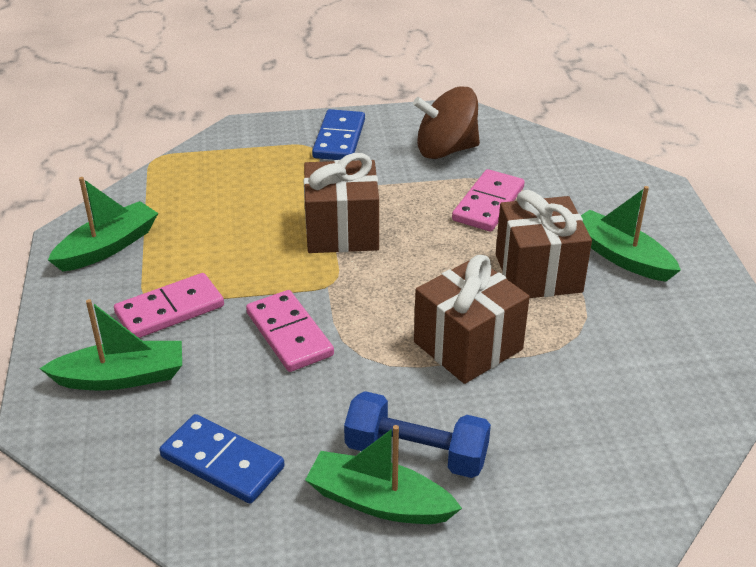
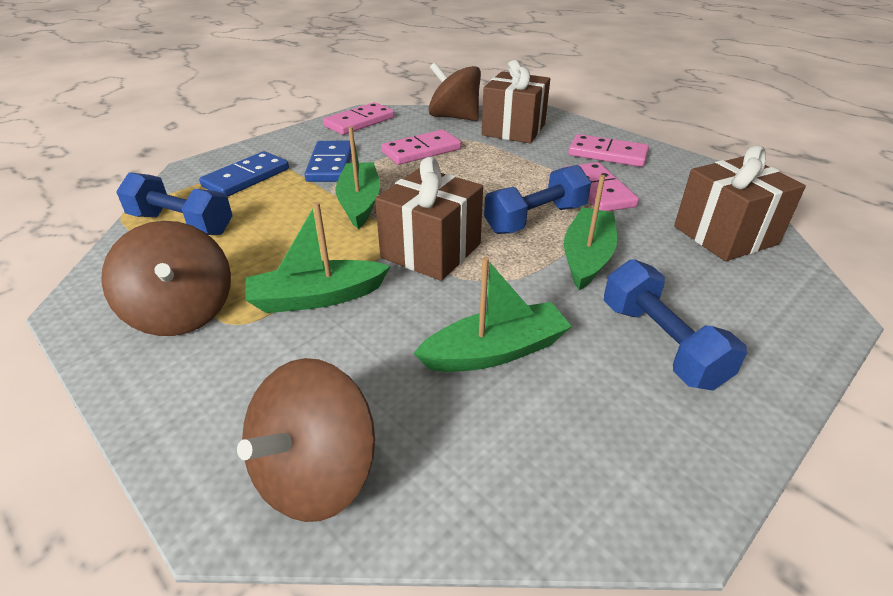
blue dumbbell: 1 -> 3
brown spinning top: 1 -> 3
pink domino: 3 -> 4

